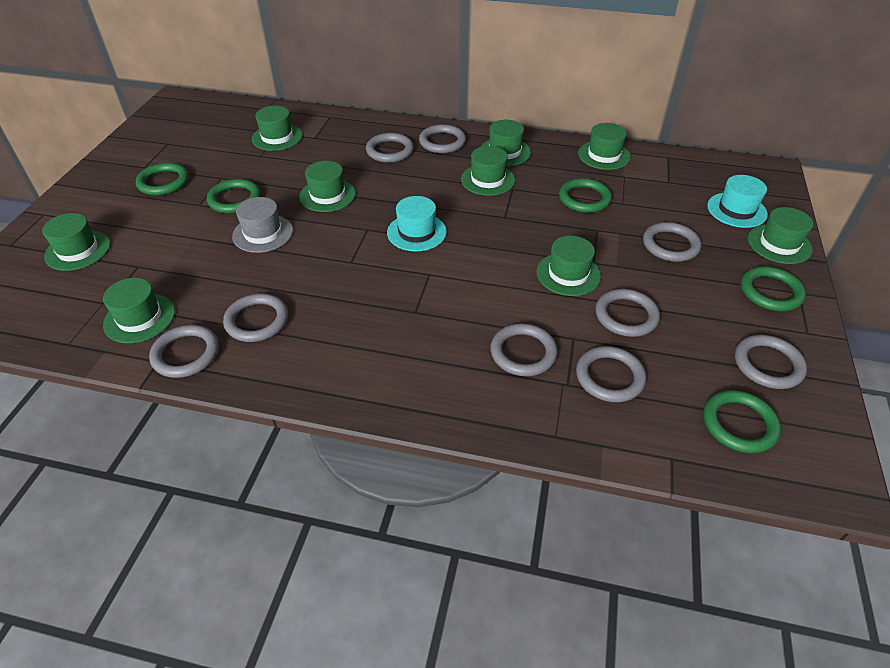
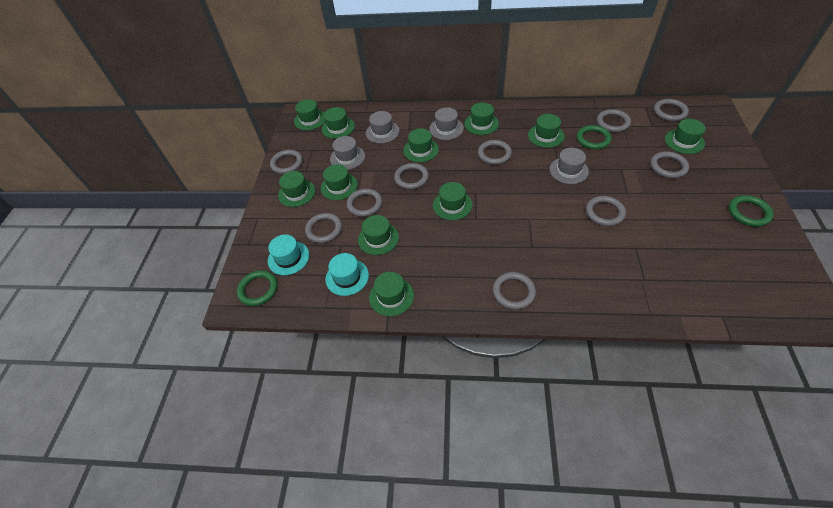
green hat: 9 -> 11
green ring: 5 -> 3
grey hat: 1 -> 4
grey ring: 9 -> 10

